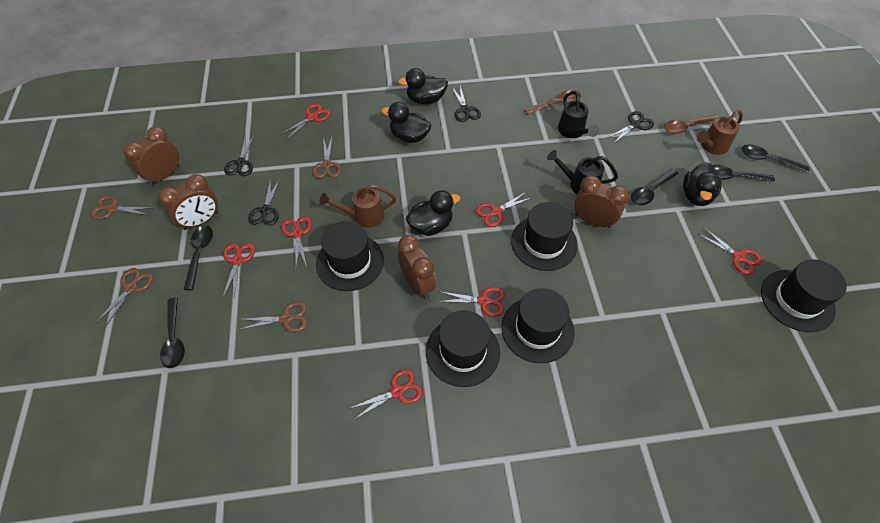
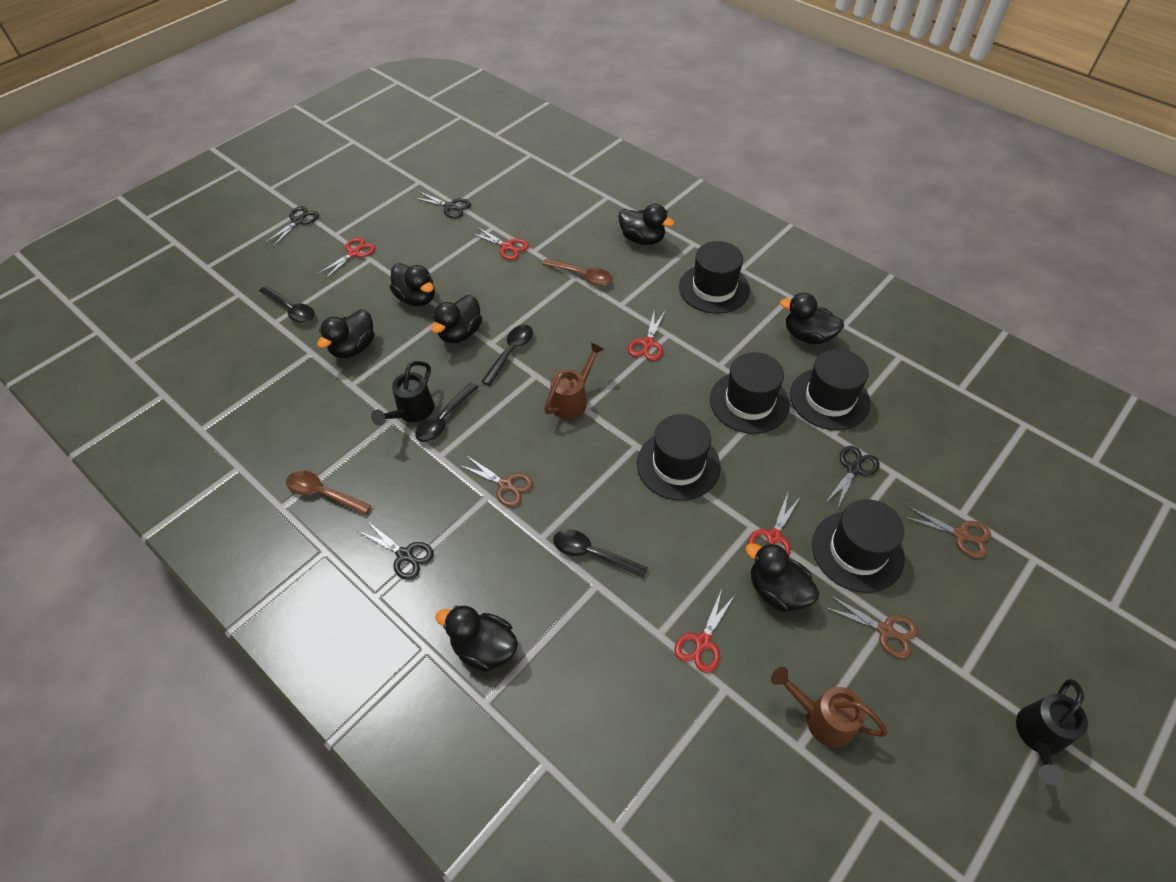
black duck: 4 -> 7
black spoon: 5 -> 4
brown clock: 4 -> 0
brown scissors: 4 -> 3
red scissors: 7 -> 5

